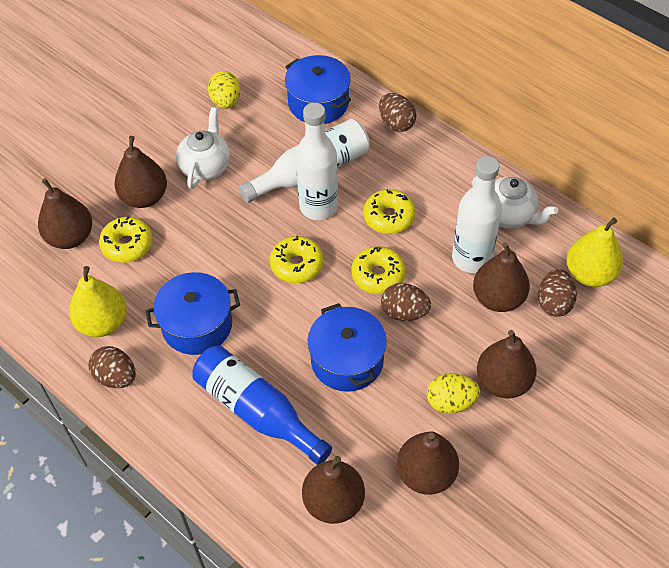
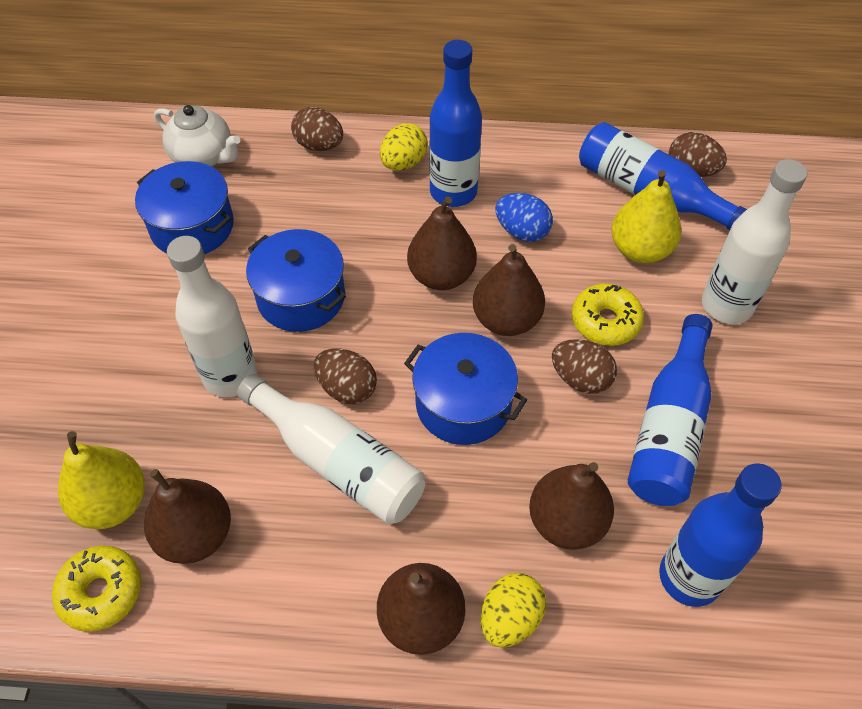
blue bottle: 1 -> 4
blue egg: 0 -> 1
brown pear: 6 -> 5
white teapot: 2 -> 1
yellow donut: 4 -> 2

